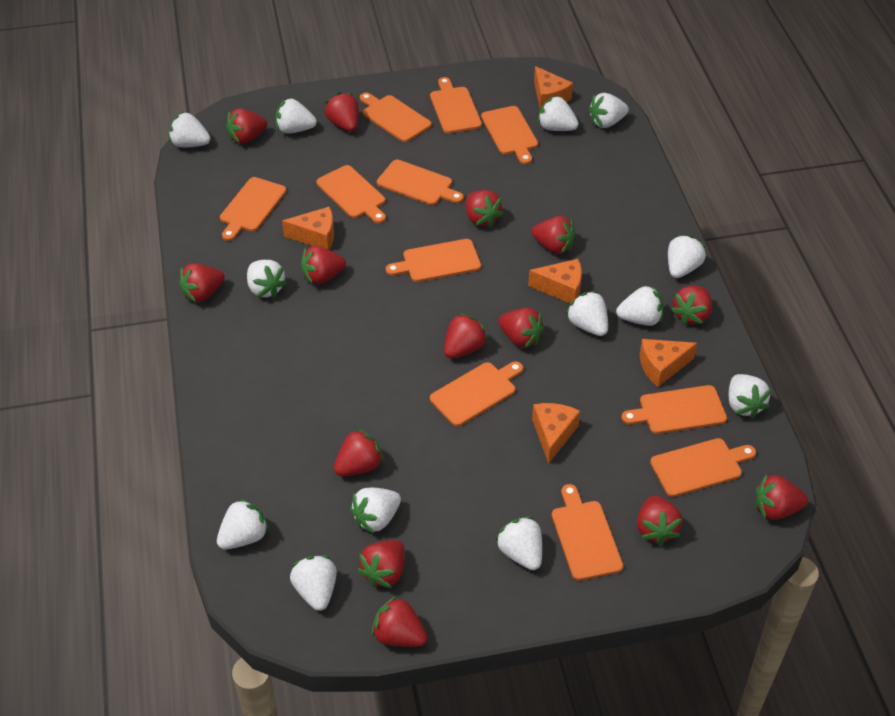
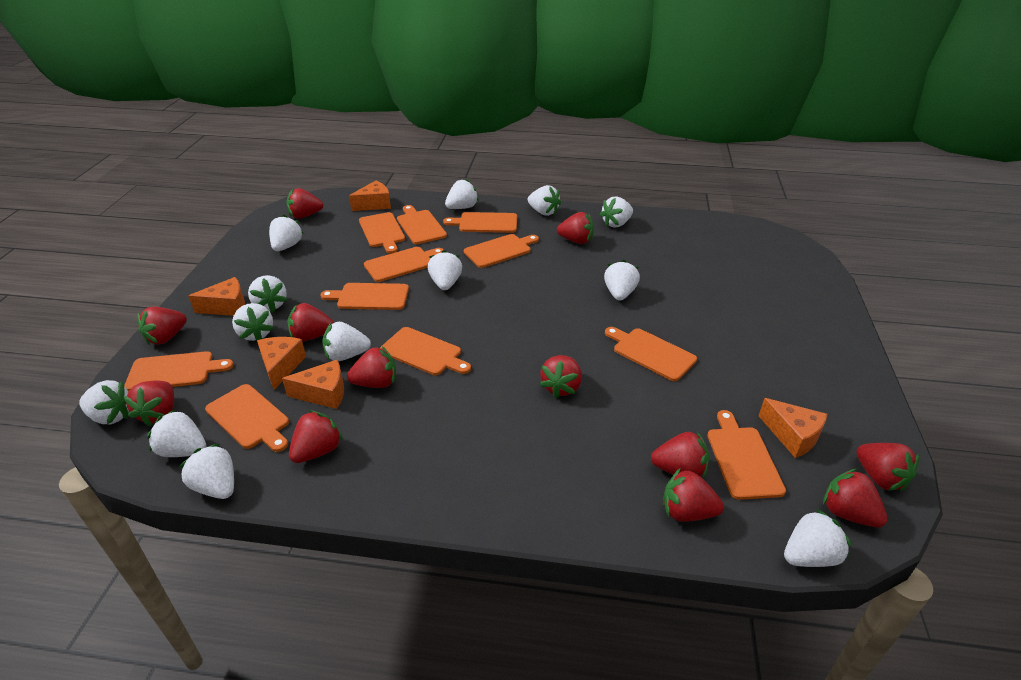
red strawberry: 14 -> 12

